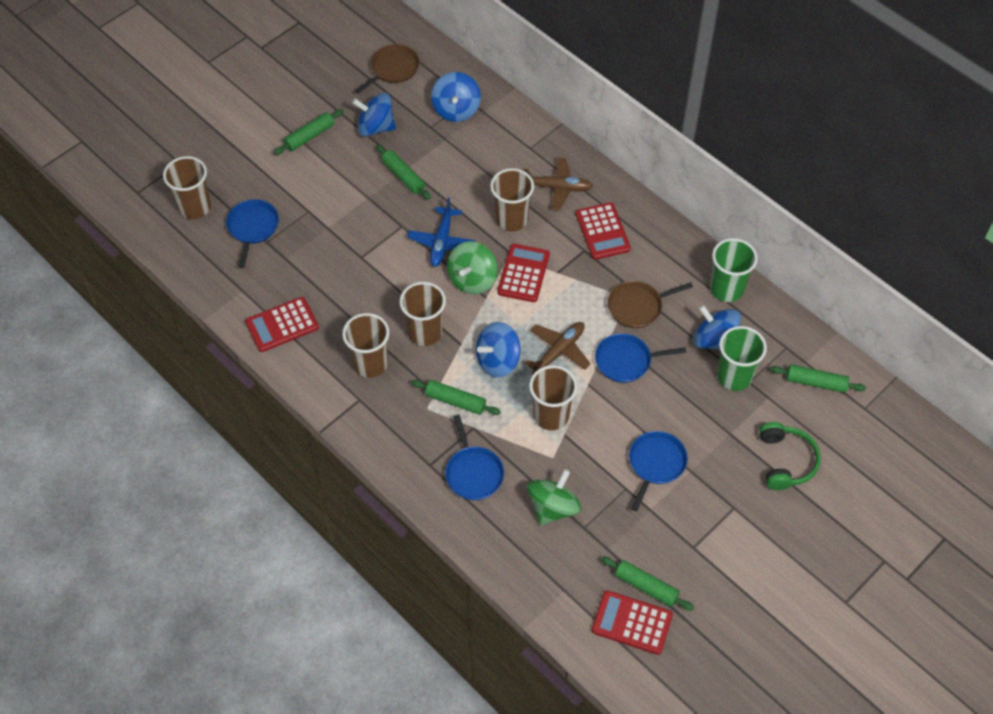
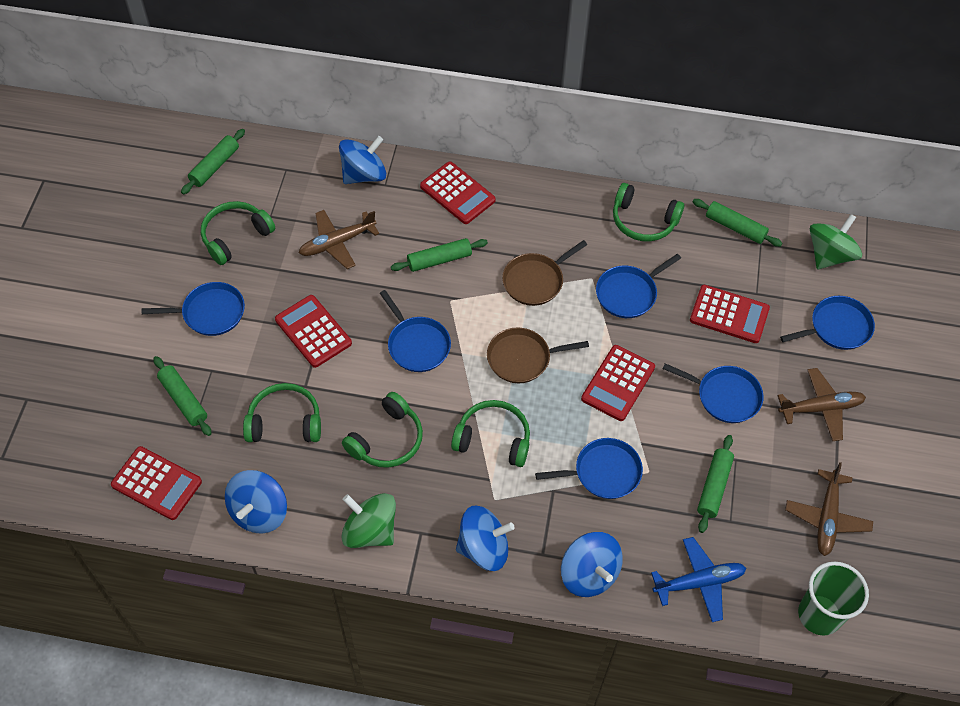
blue pan: 4 -> 6
brown cup: 5 -> 0
brown plane: 2 -> 3
green cup: 2 -> 1
green headphones: 1 -> 5
red calculator: 4 -> 5

